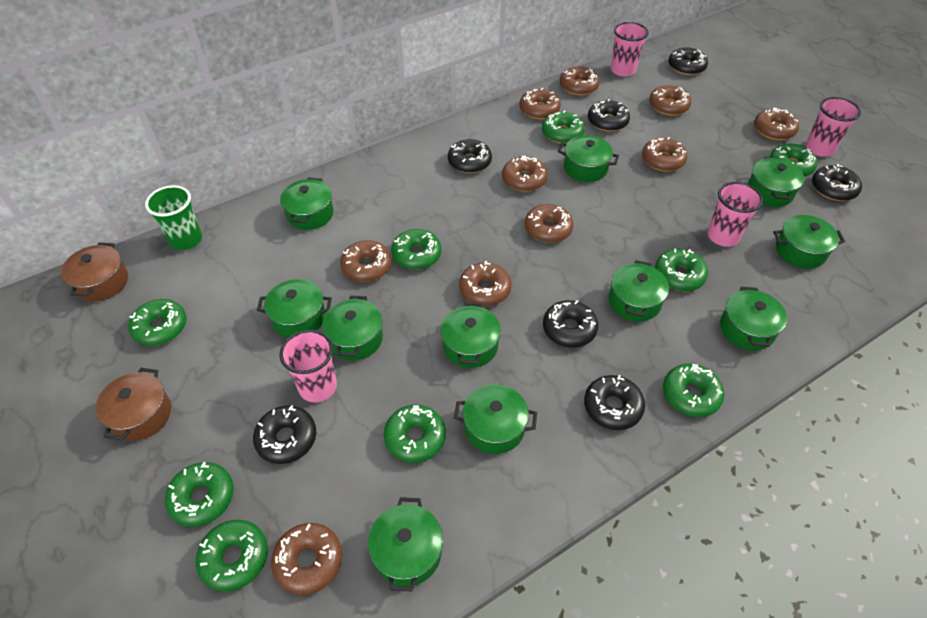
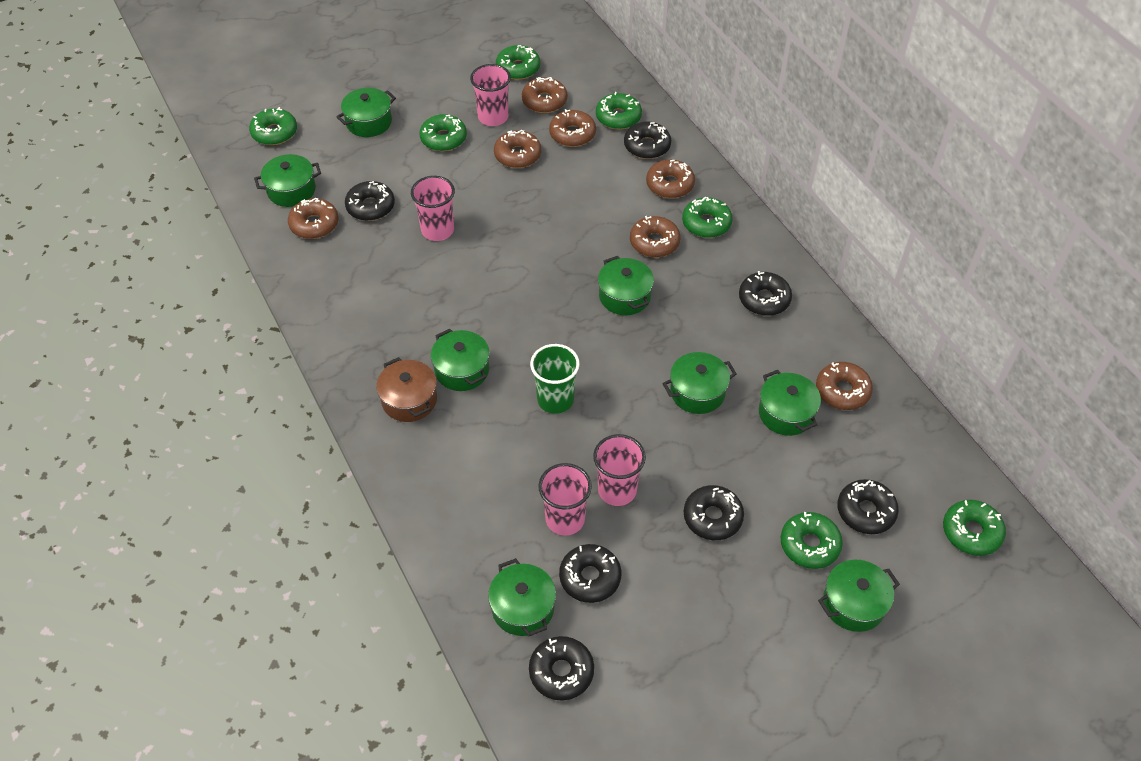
brown donut: 10 -> 7
brown pot: 2 -> 1
green donut: 9 -> 7
green pot: 11 -> 8

